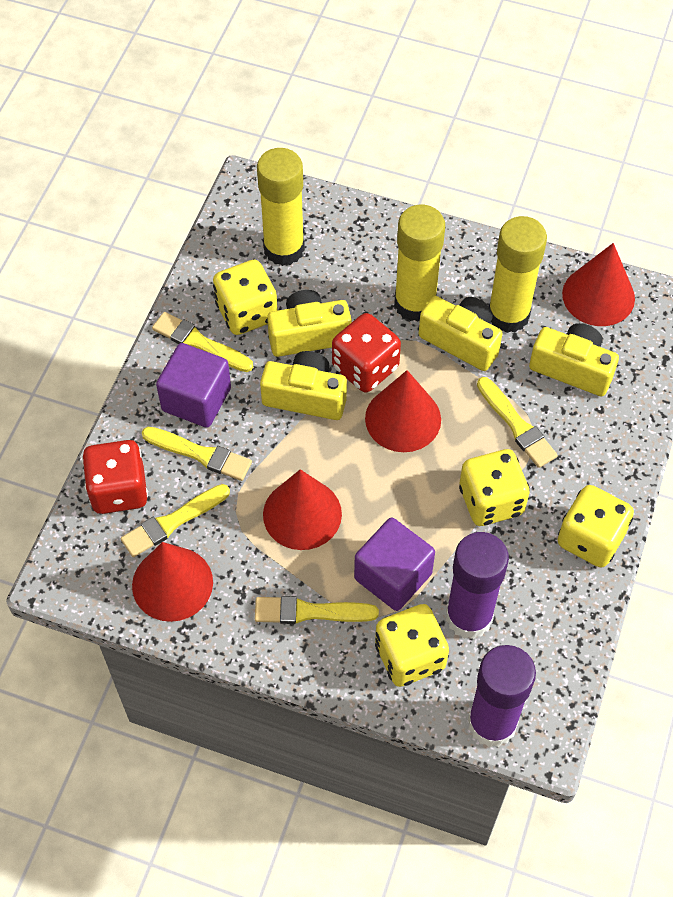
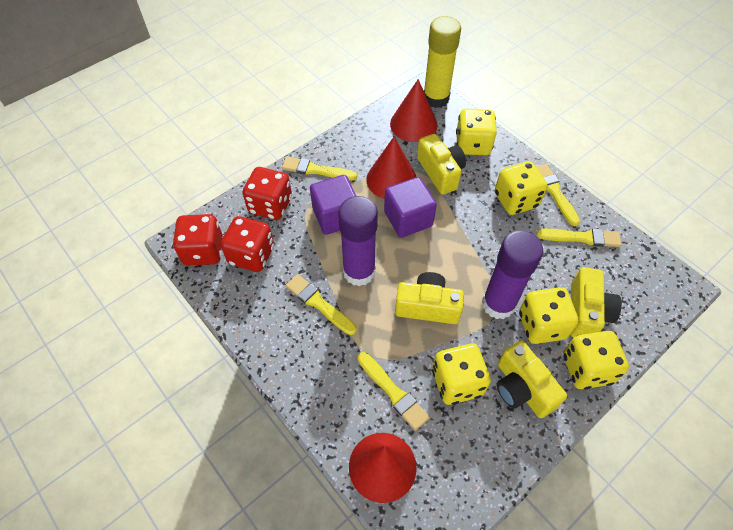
red cone: 4 -> 3
red dice: 2 -> 3
yellow dice: 4 -> 5
yellow glue stick: 3 -> 1

